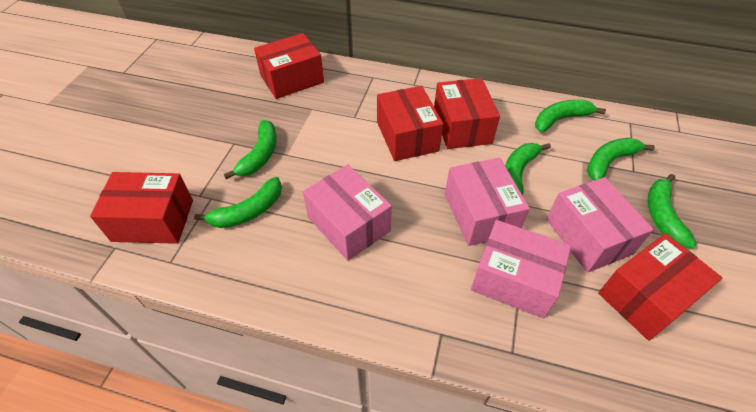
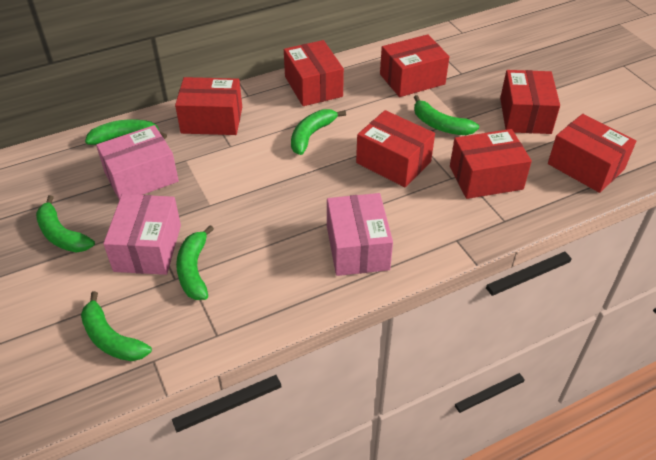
pink box: 4 -> 3
red box: 5 -> 7

